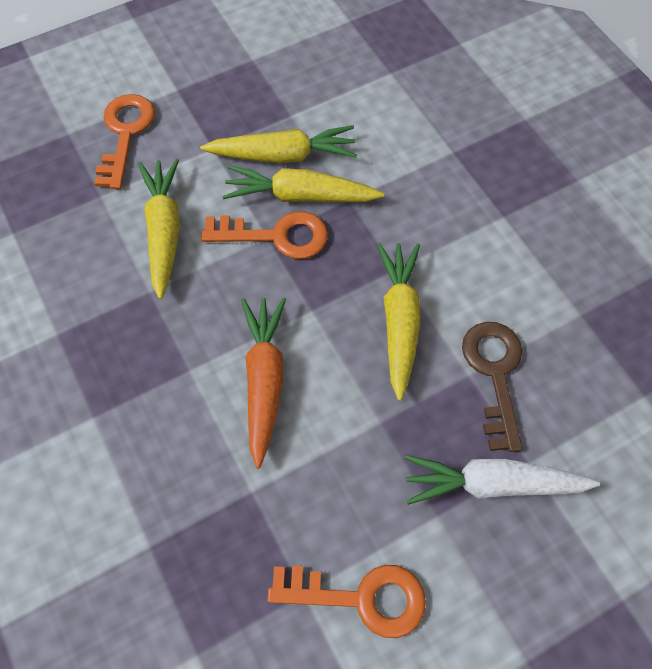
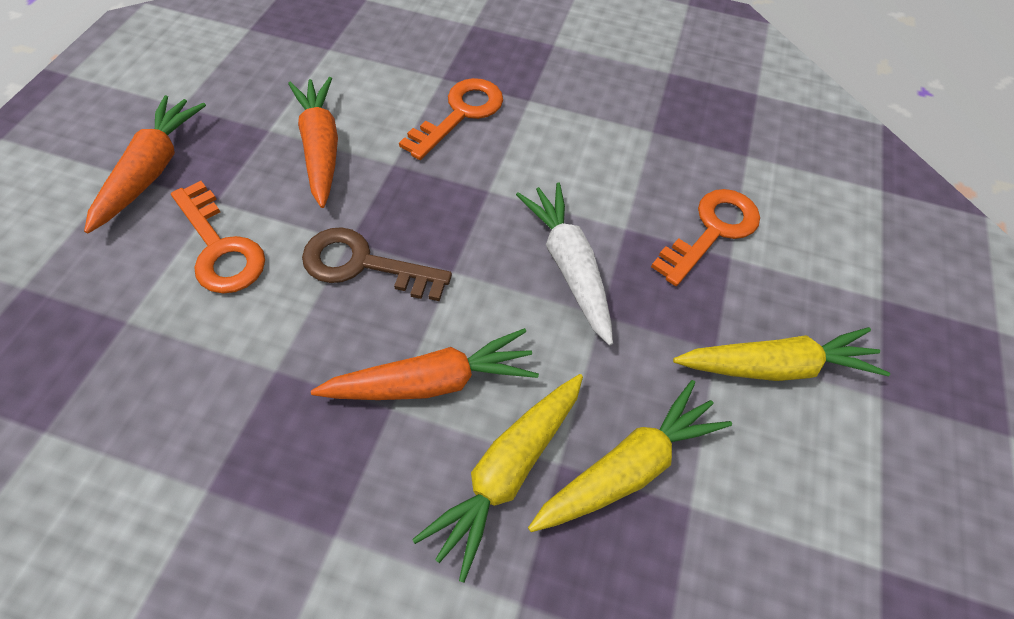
orange carrot: 1 -> 3
yellow carrot: 4 -> 3

